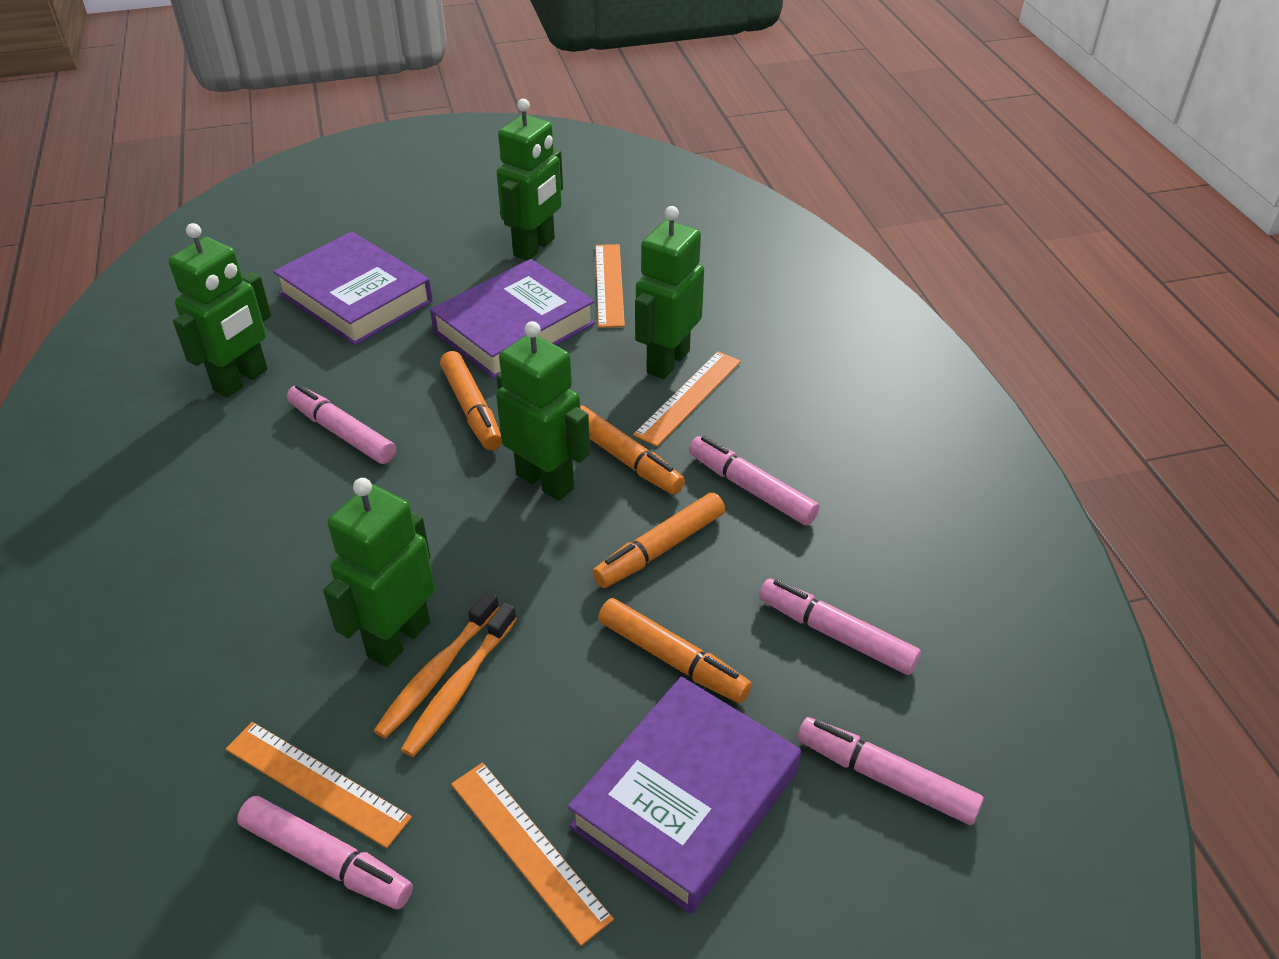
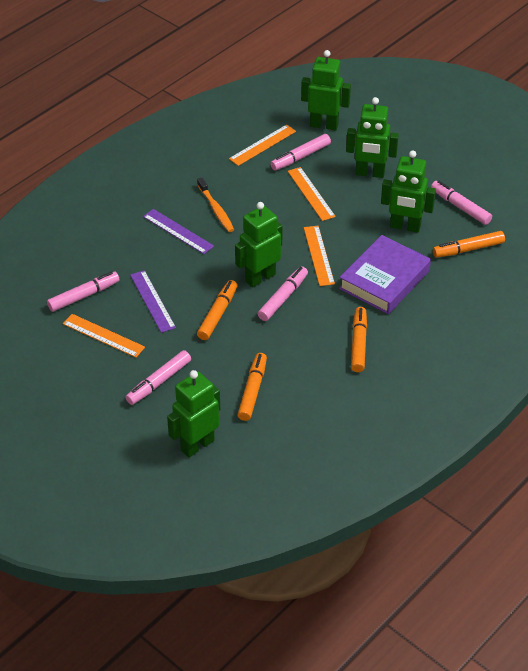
orange toothbrush: 2 -> 1
purple book: 3 -> 1
purple ruler: 0 -> 2

